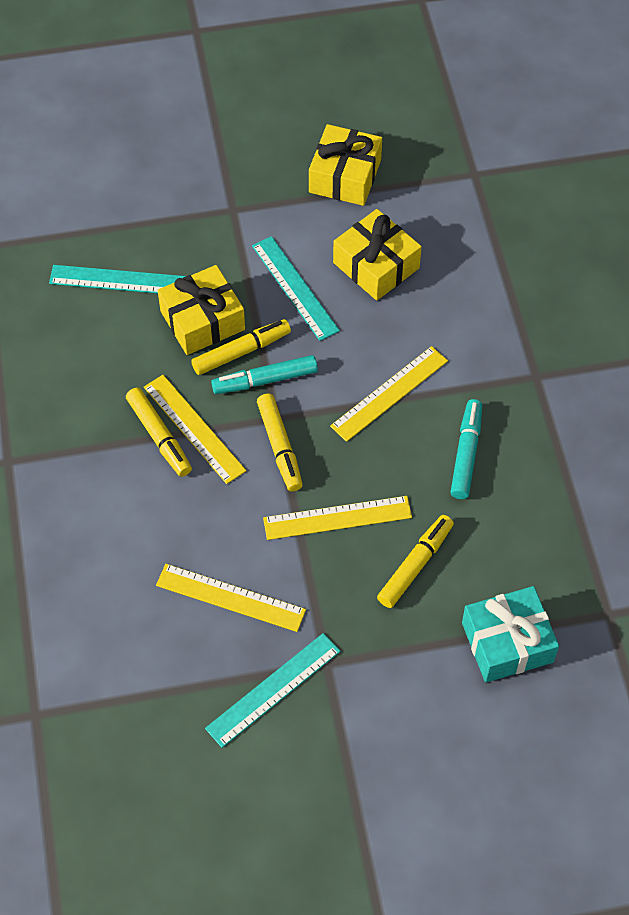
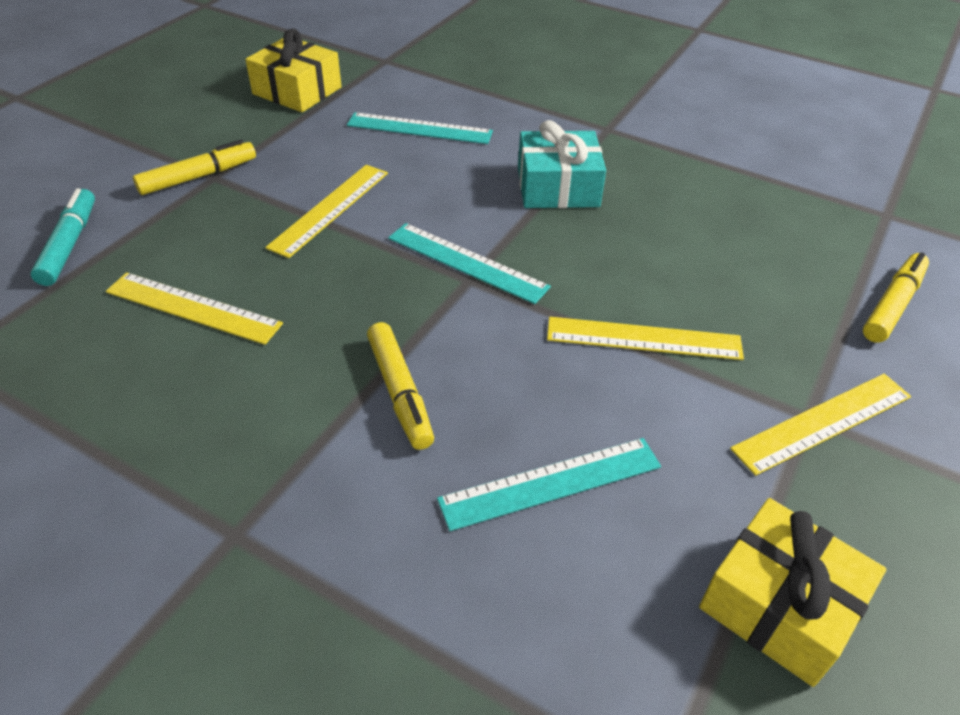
turquoise marker: 2 -> 1
yellow gift: 3 -> 2
yellow marker: 4 -> 3

